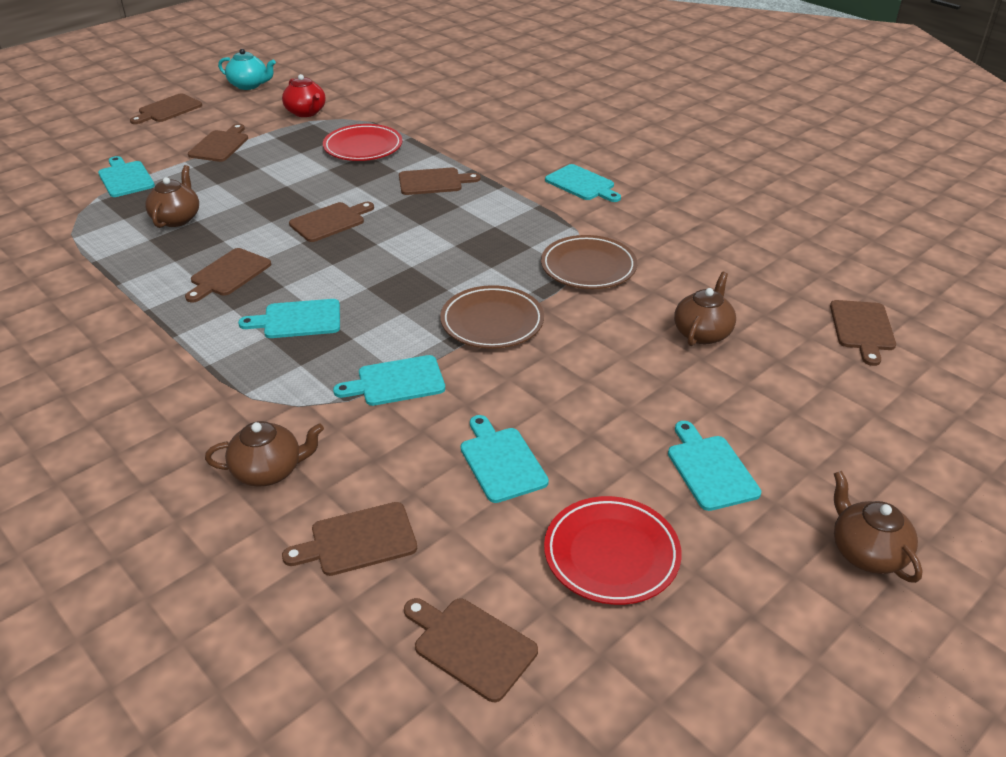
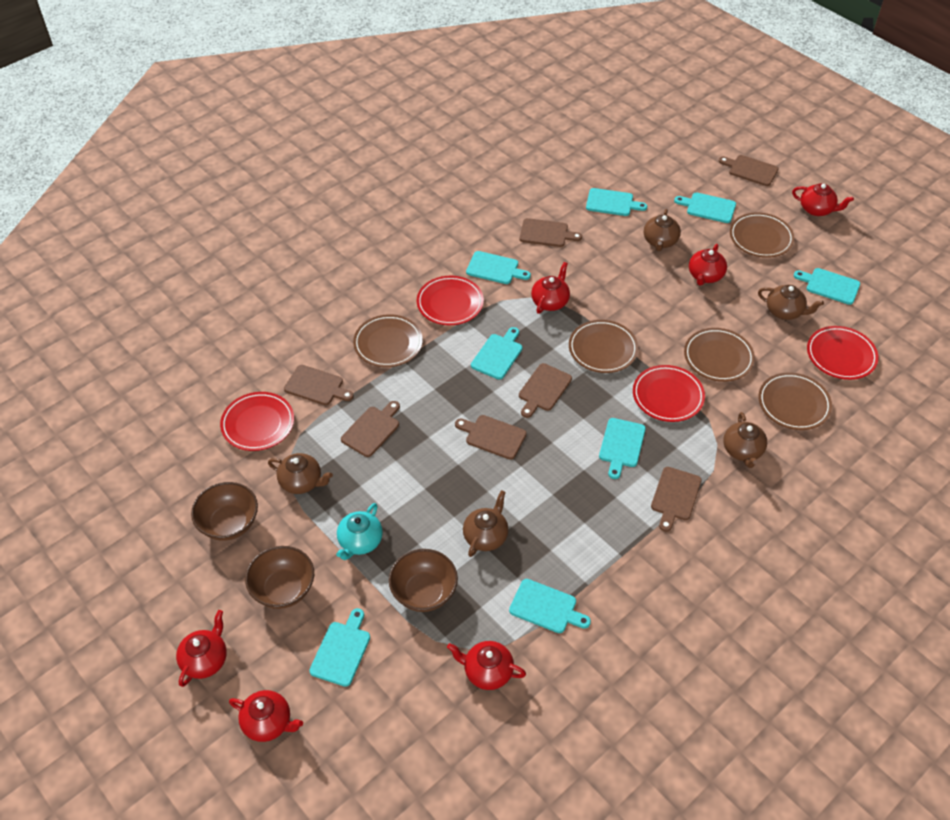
brown bowl: 0 -> 3
brown cutting board: 8 -> 7
brown plate: 2 -> 5
brown teapot: 4 -> 5
red plate: 2 -> 4
red teapot: 1 -> 6
turquoise cutting board: 6 -> 8

